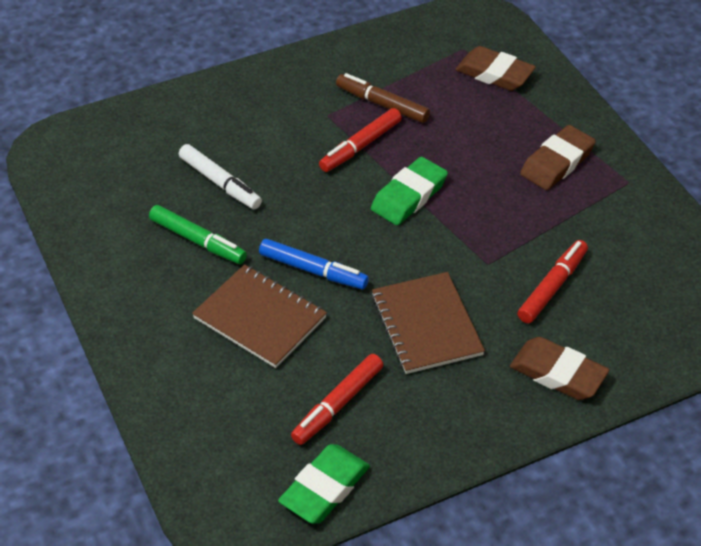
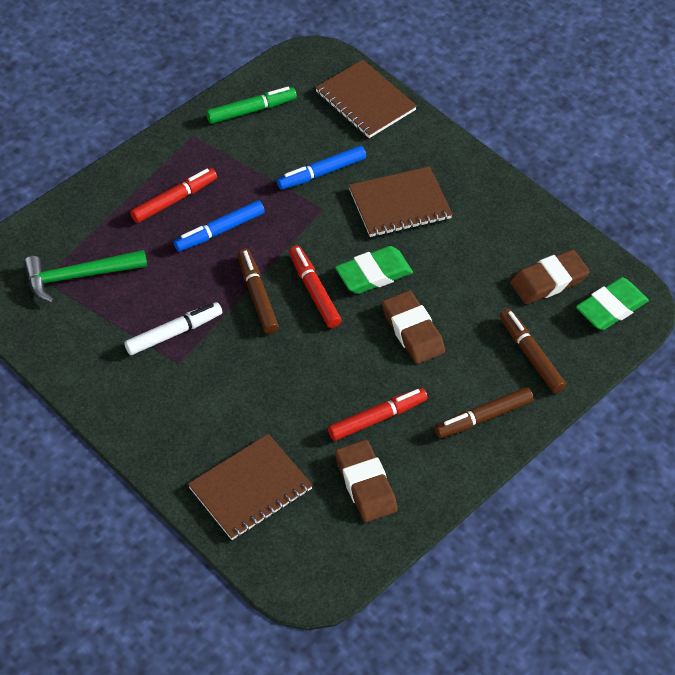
blue marker: 1 -> 2
brown marker: 1 -> 3
brown notebook: 2 -> 3
green hammer: 0 -> 1

